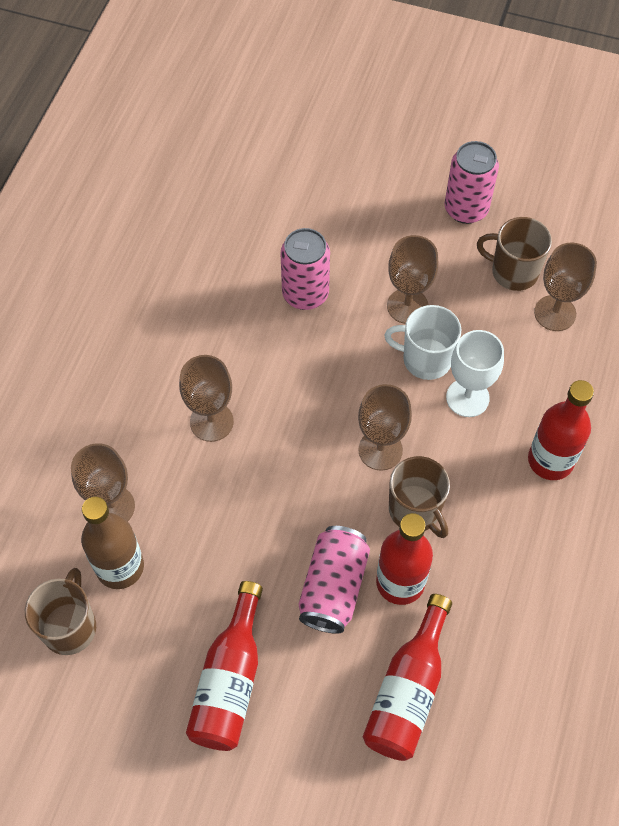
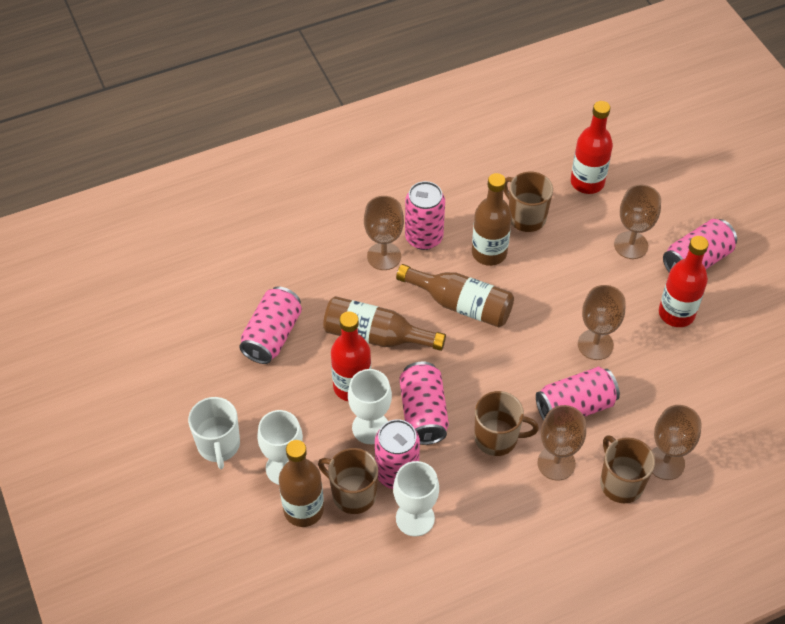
brown bottle: 1 -> 4
brown mug: 3 -> 4
pink can: 3 -> 6
red bottle: 4 -> 3
white goblet: 1 -> 3

